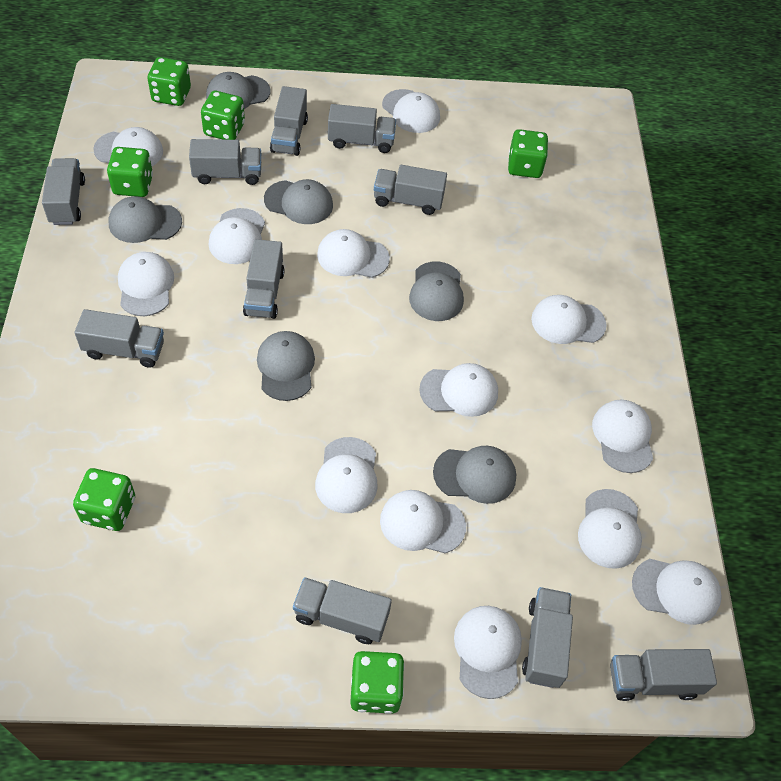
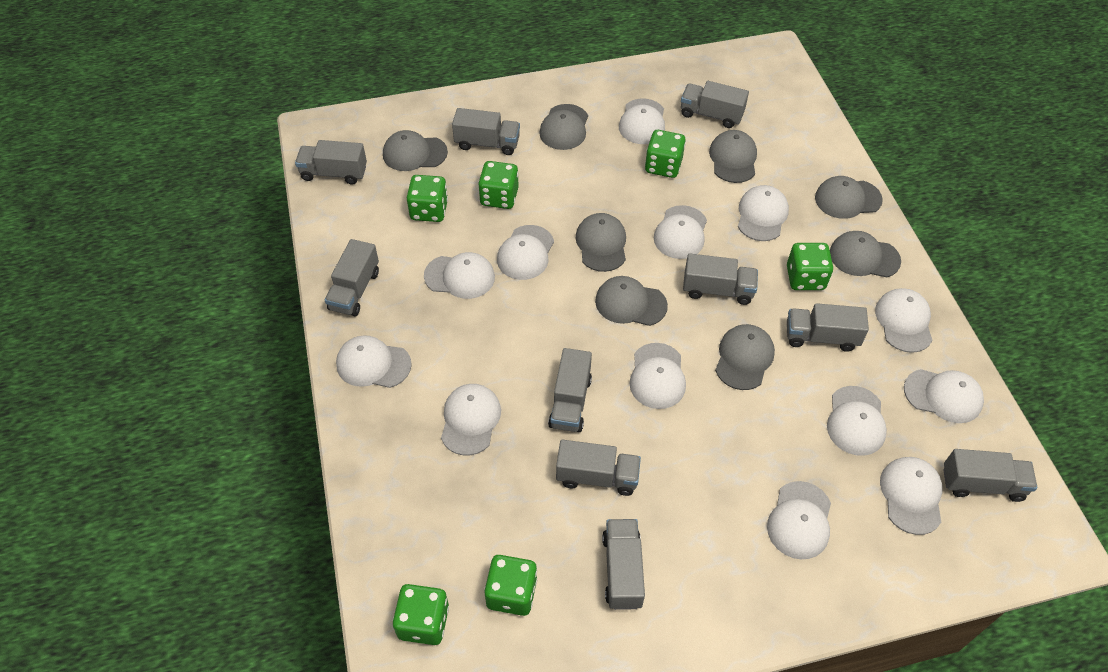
grey cap: 6 -> 8

